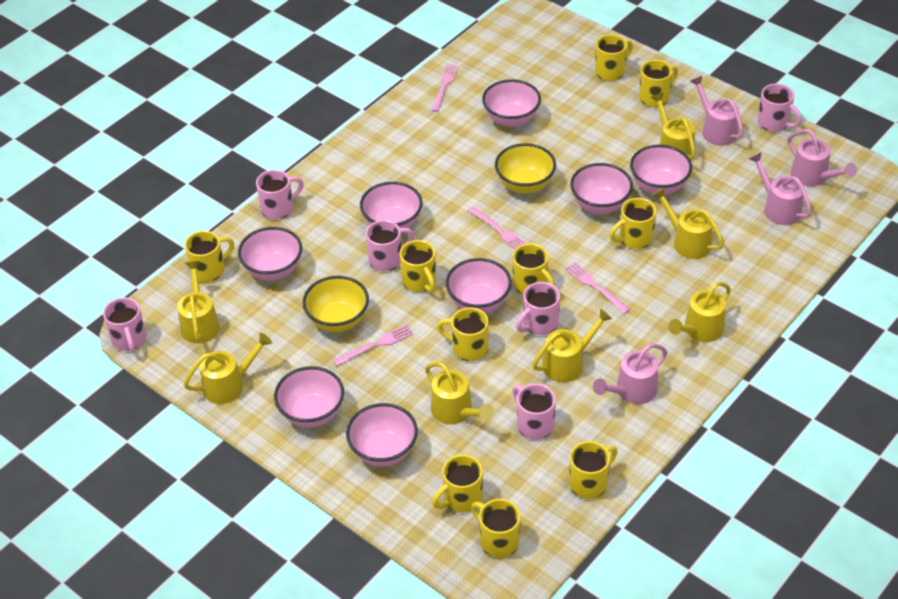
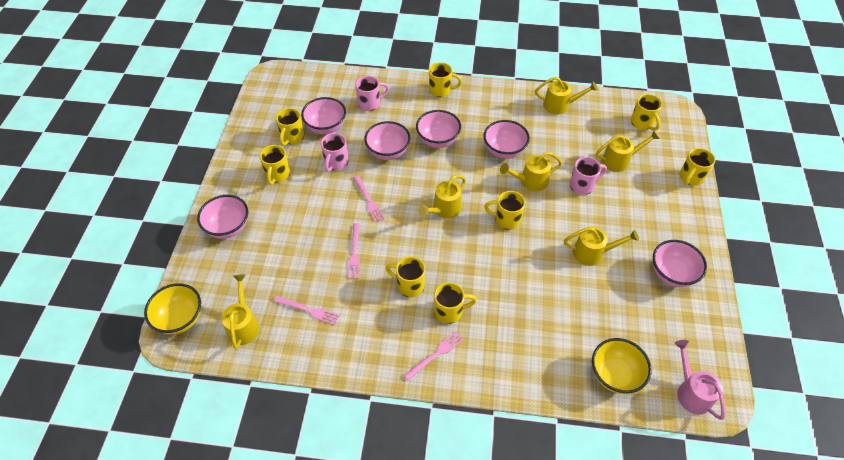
pink bowl: 8 -> 6
pink mug: 6 -> 3
pink watering can: 4 -> 1
yellow mug: 10 -> 8
yellow watering can: 7 -> 6

